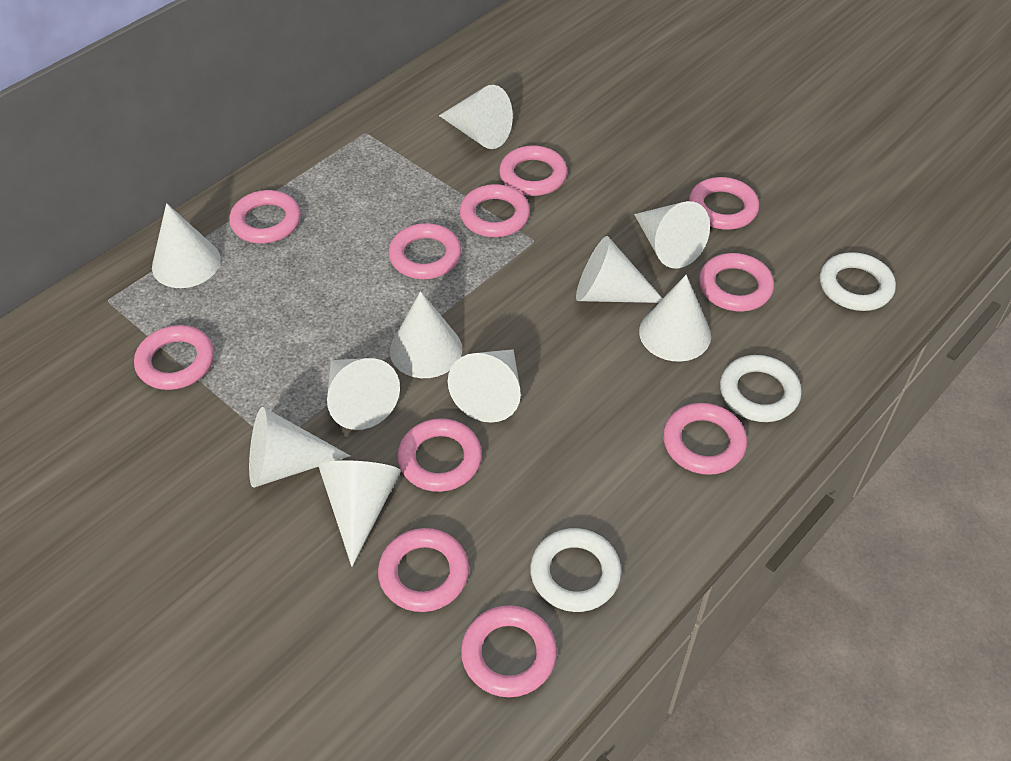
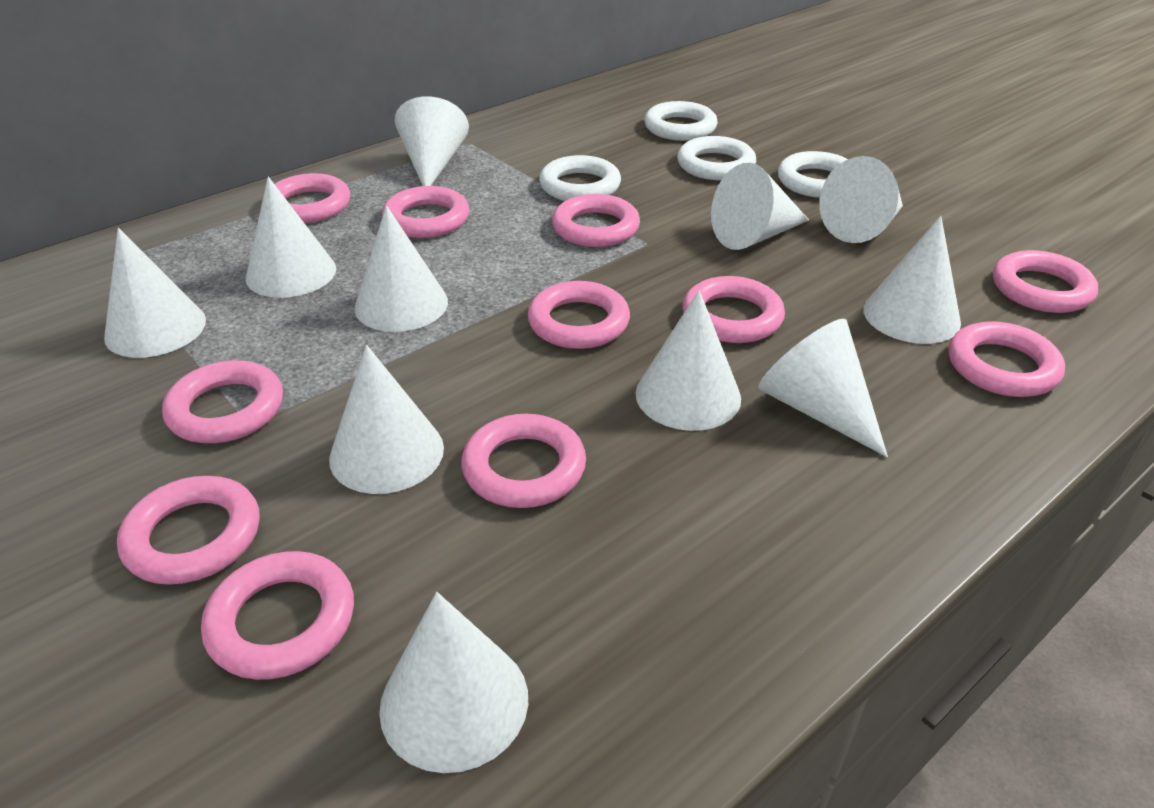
white cone: 10 -> 11
white ring: 3 -> 4

